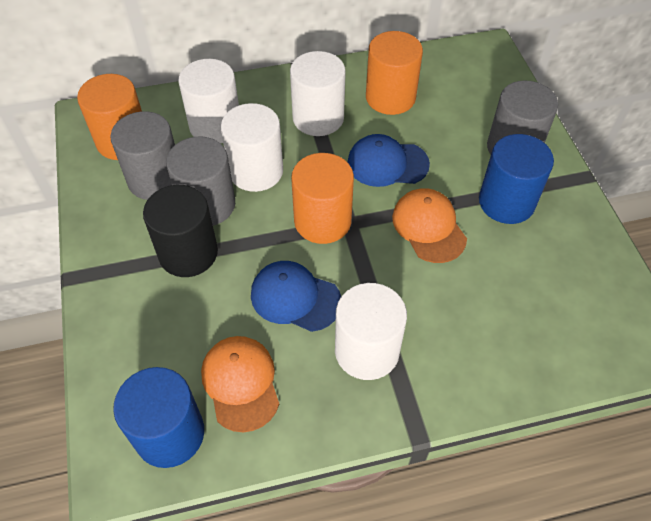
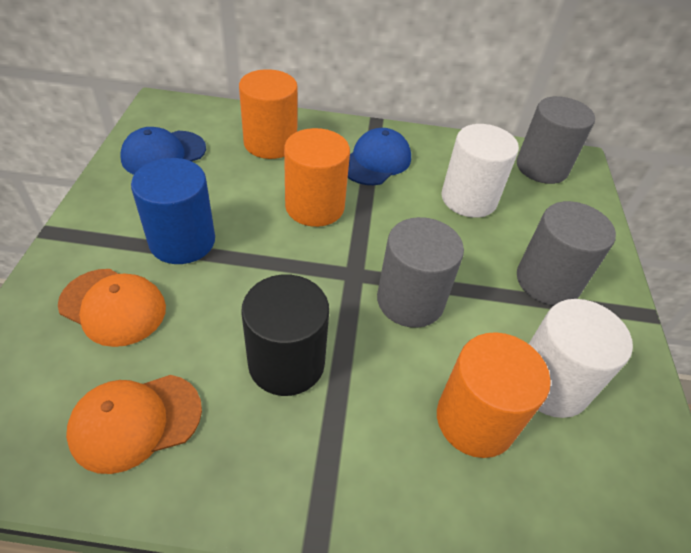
blue cylinder: 2 -> 1
white cylinder: 4 -> 2

